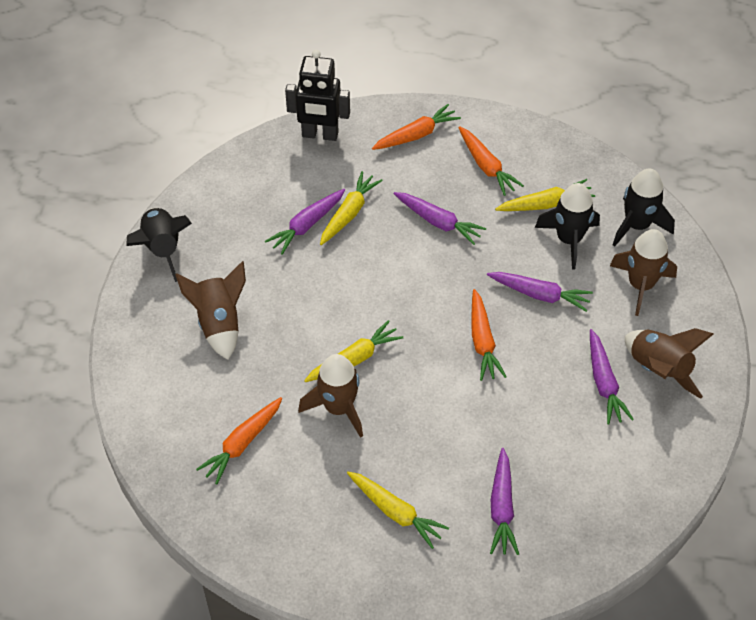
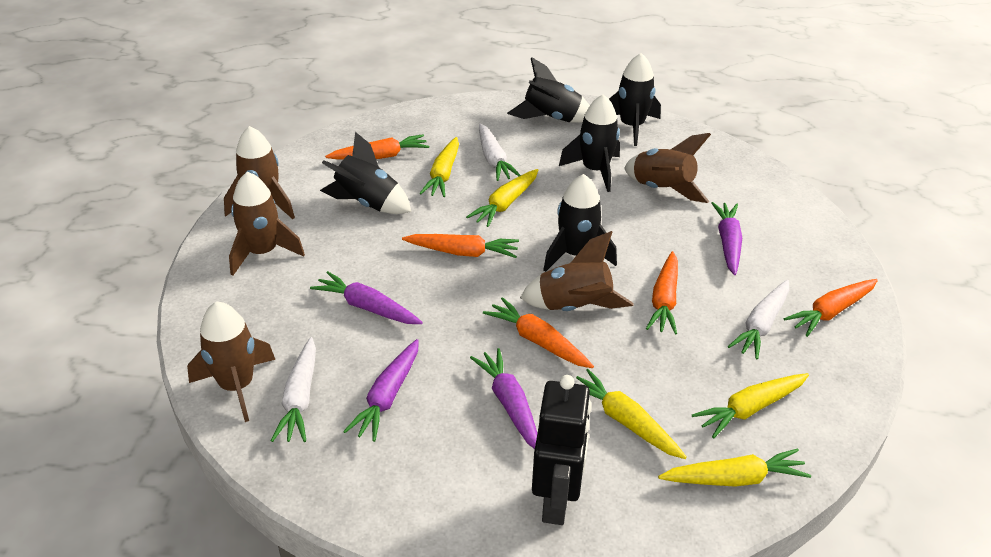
black rocket: 3 -> 5
brown rocket: 4 -> 5
orange carrot: 4 -> 5
purple carrot: 5 -> 4
white carrot: 0 -> 3
yellow carrot: 4 -> 5

